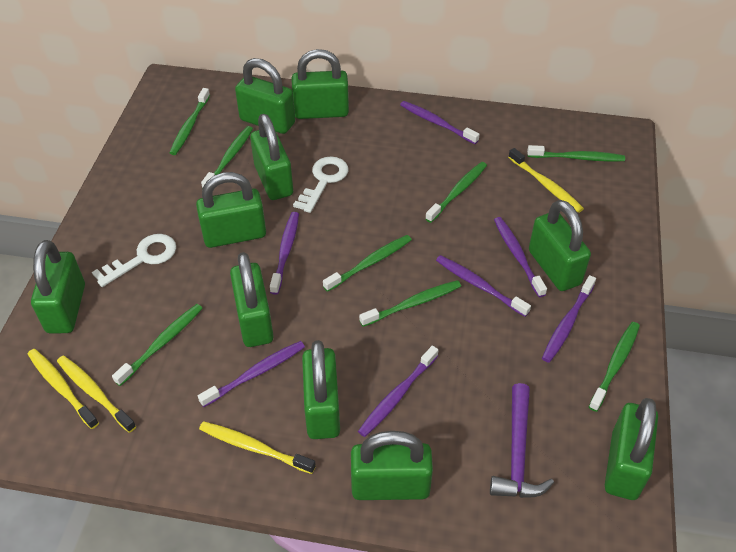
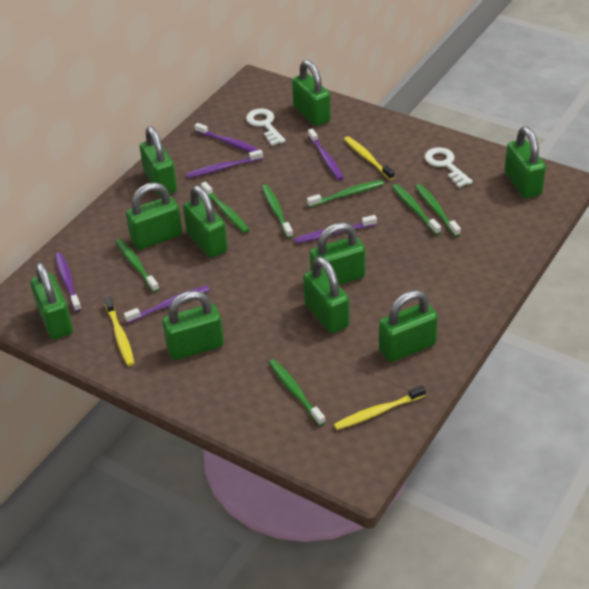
green toothbrush: 8 -> 7
purple hammer: 1 -> 0
purple toothbrush: 7 -> 6
yellow toothbrush: 4 -> 3

